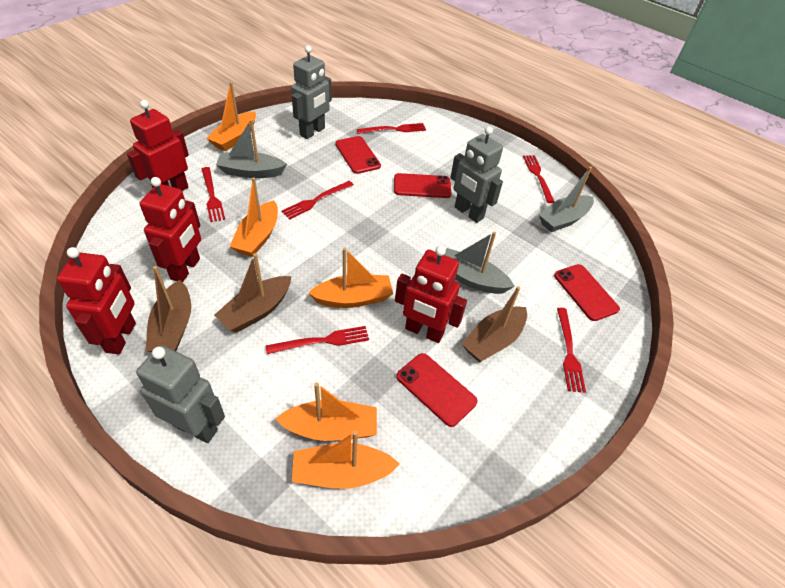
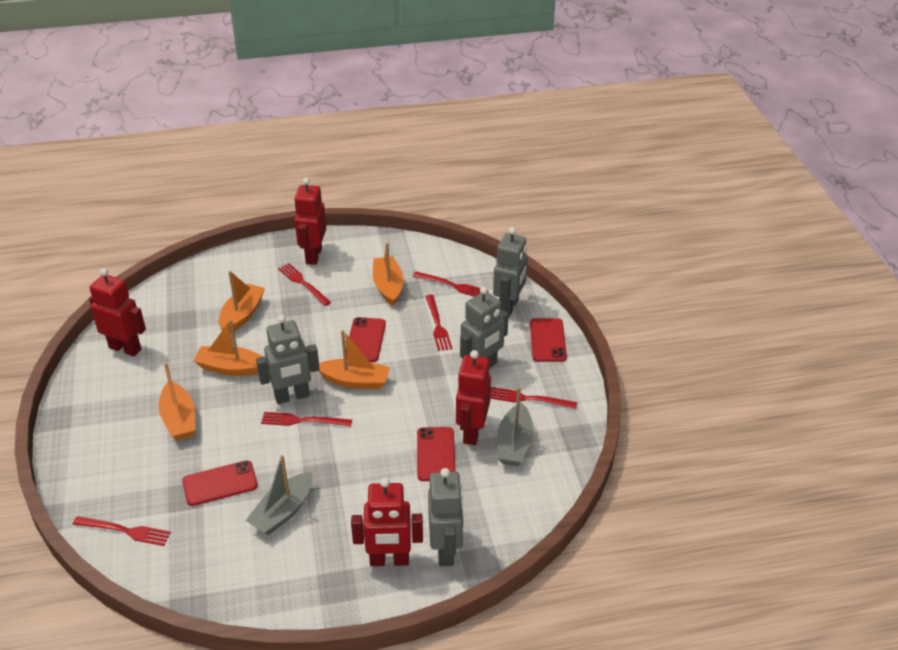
brown boat: 3 -> 0
grey boat: 3 -> 2
grey robot: 3 -> 4

